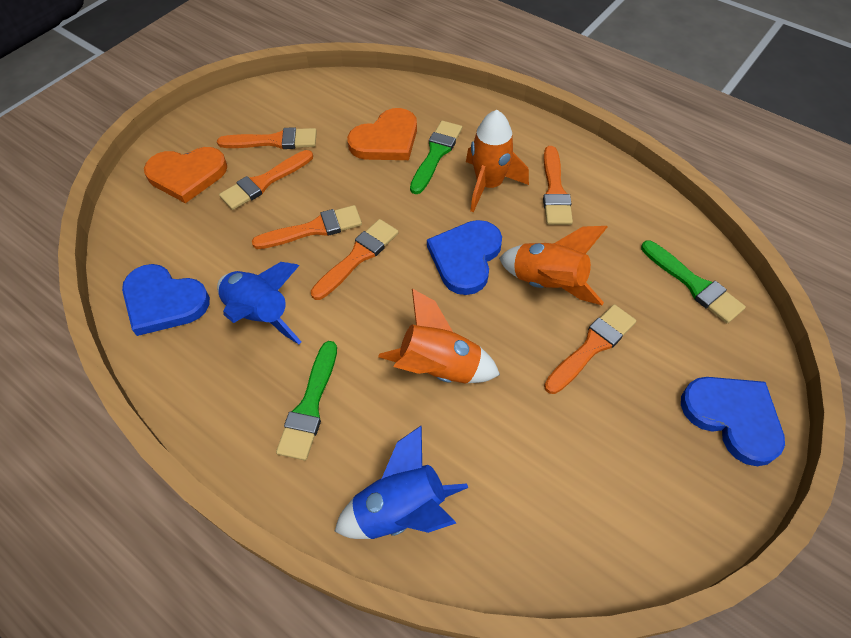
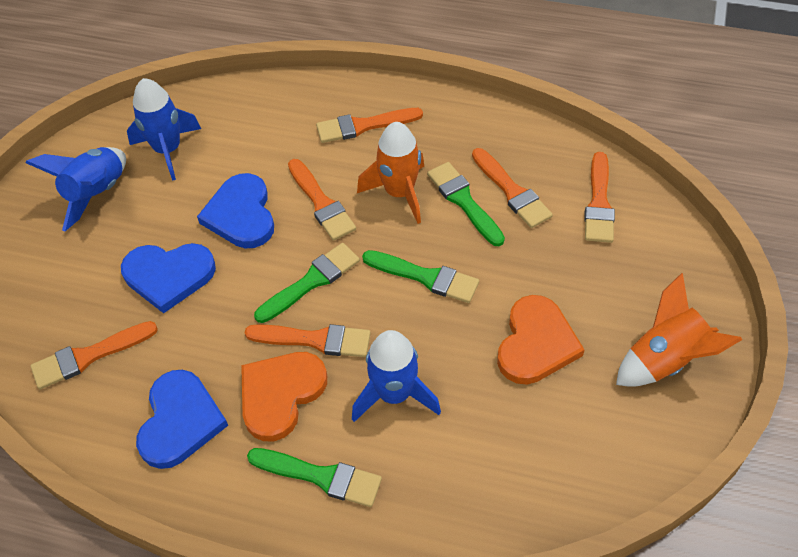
blue rocket: 2 -> 3
green brush: 3 -> 4
orange rocket: 3 -> 2

